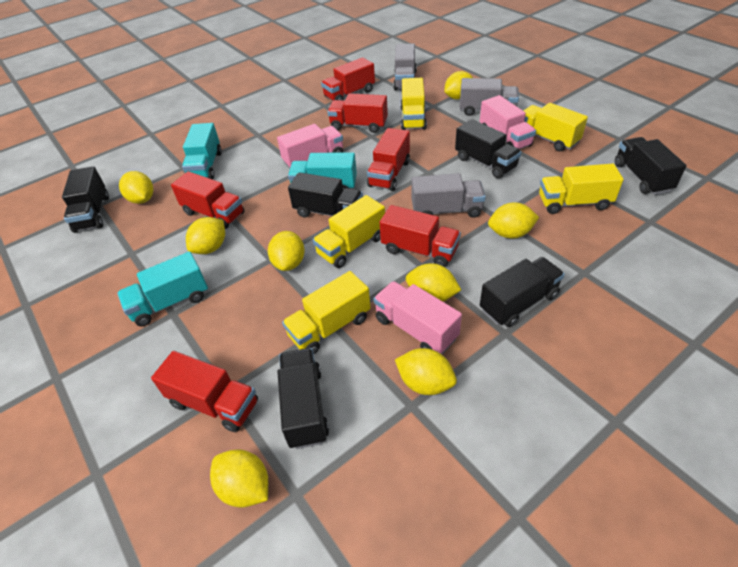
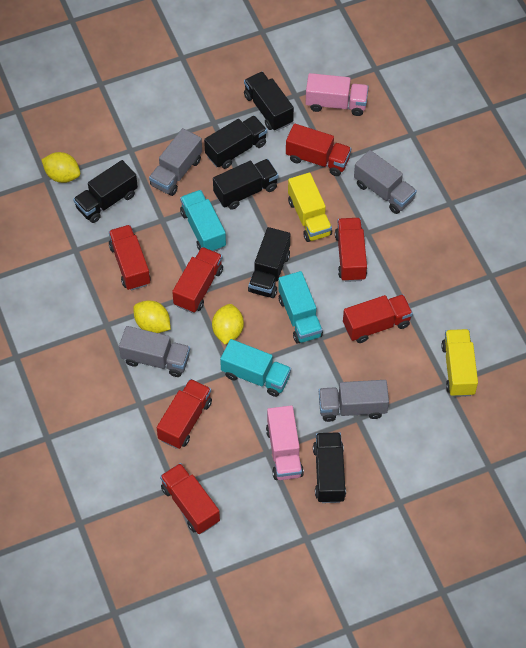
grey truck: 3 -> 4
pink truck: 3 -> 2
red truck: 6 -> 7
yellow lemon: 8 -> 3
yellow truck: 5 -> 2

